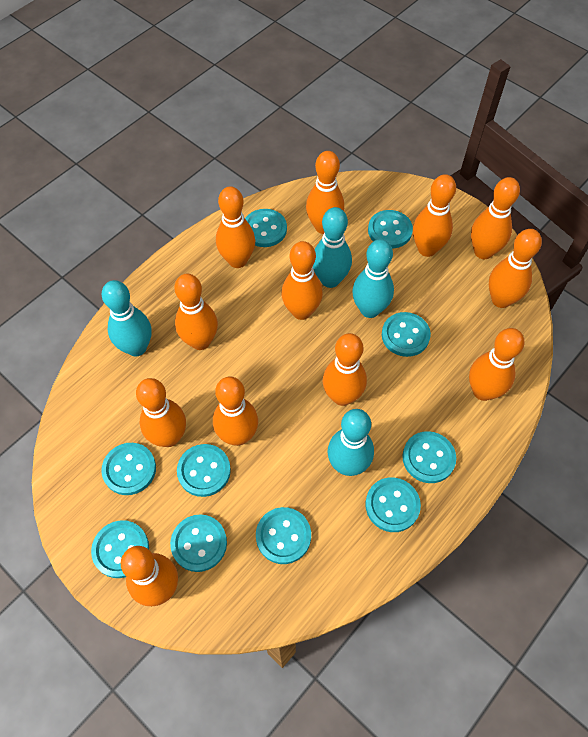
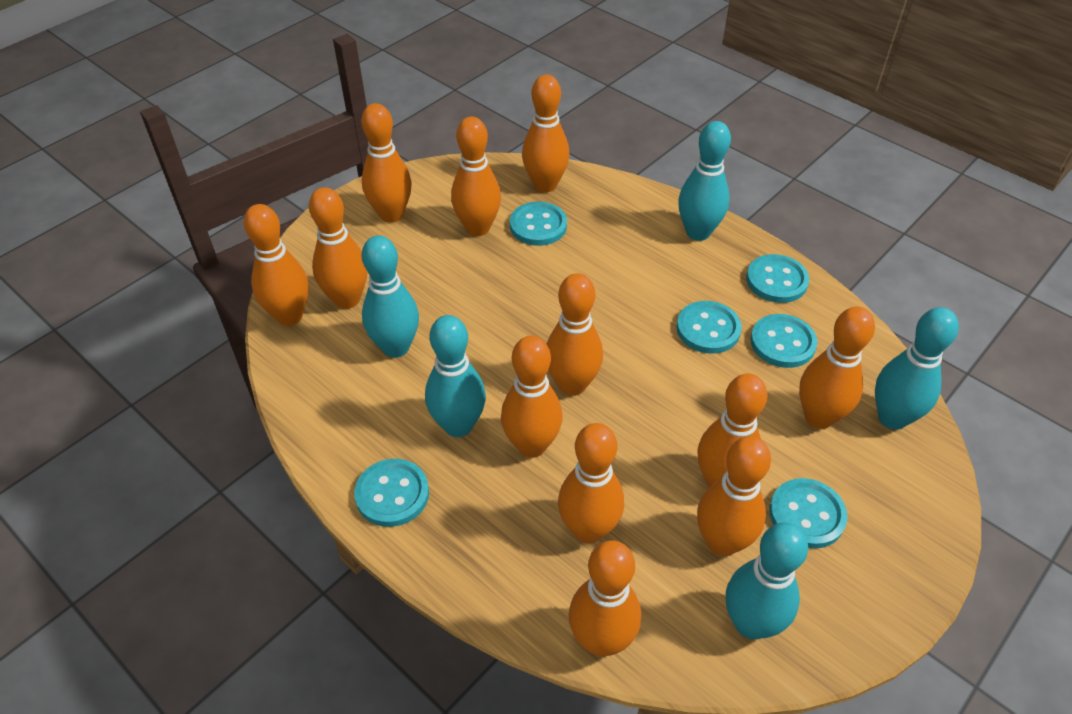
turquoise bowling pin: 4 -> 5
turquoise button: 10 -> 6

